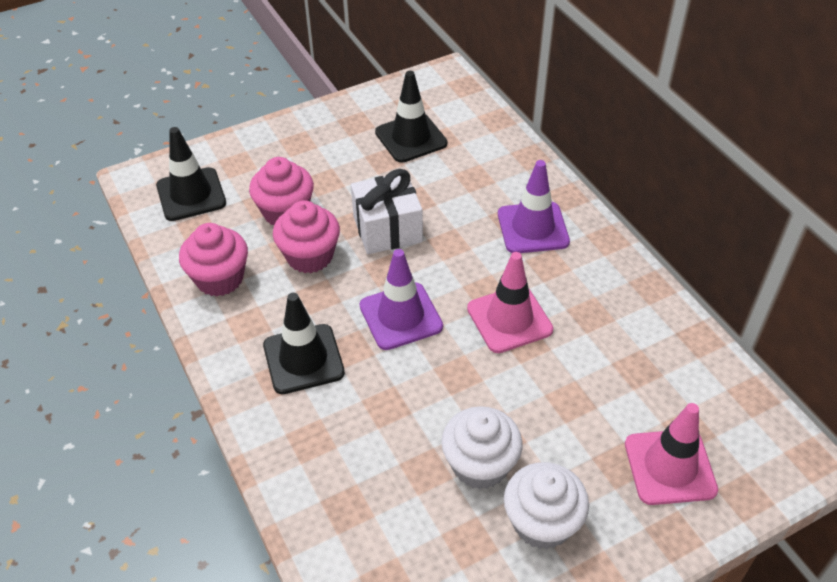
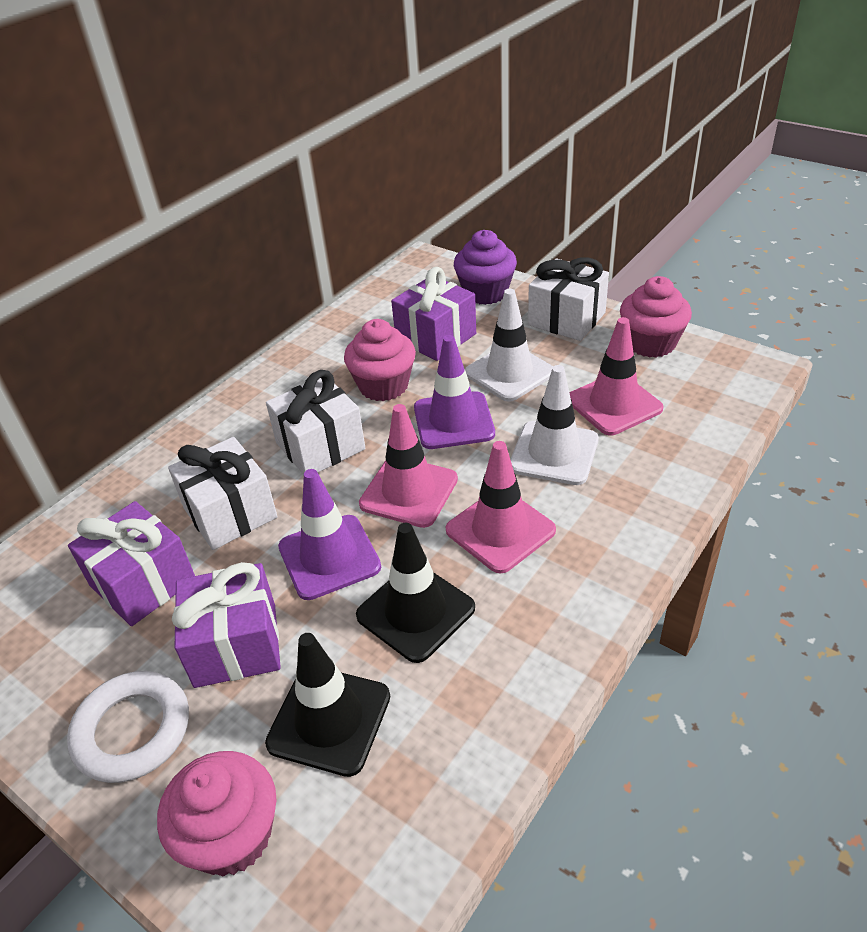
black traffic cone: 3 -> 2
pink traffic cone: 2 -> 3
purple cupcake: 0 -> 1
purple gift: 0 -> 3
white cupcake: 2 -> 0
white gift: 1 -> 3
white ring: 0 -> 1
white traffic cone: 0 -> 2

